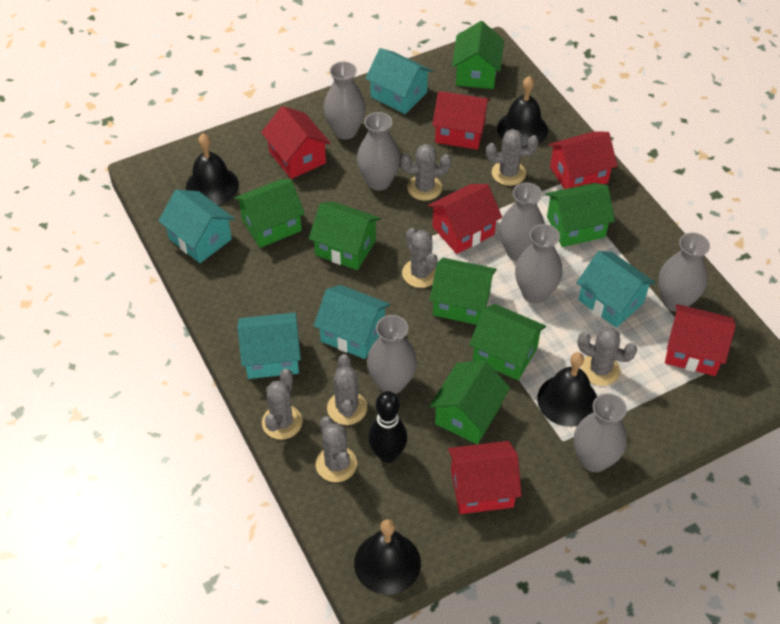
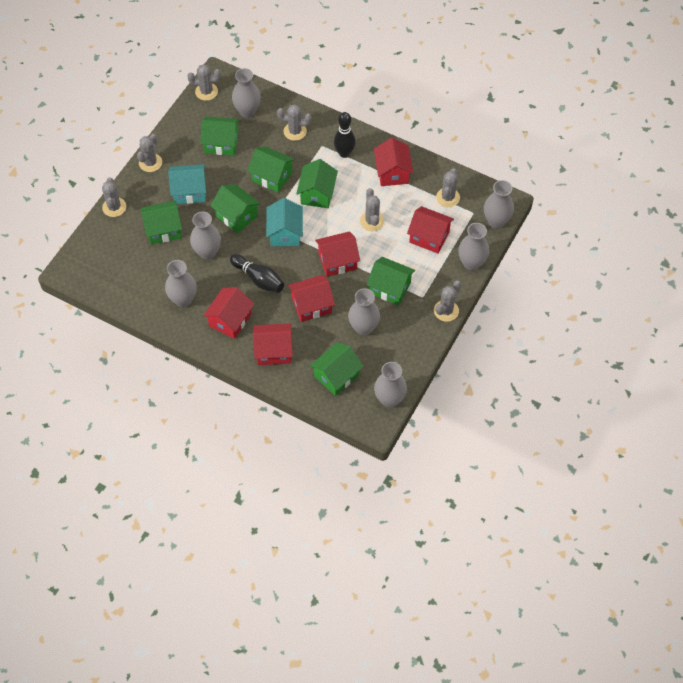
black bell: 4 -> 0
black bowling pin: 1 -> 2
turquoise house: 5 -> 2

